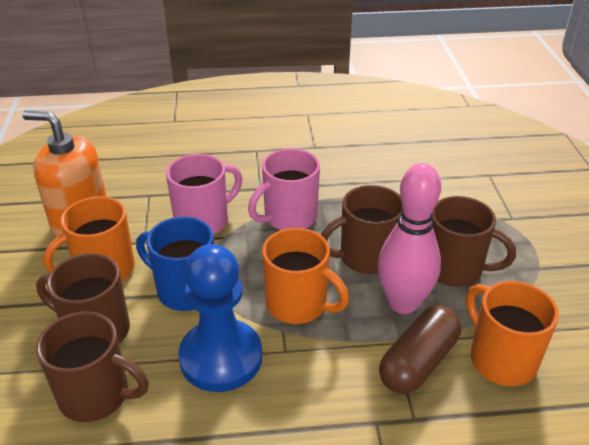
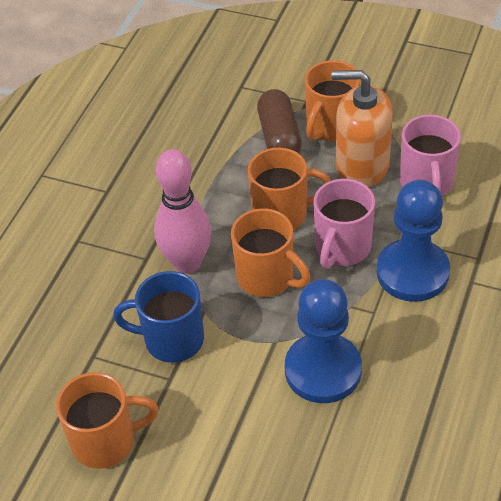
blue pawn: 1 -> 2
brown mug: 4 -> 0
orange mug: 3 -> 4

